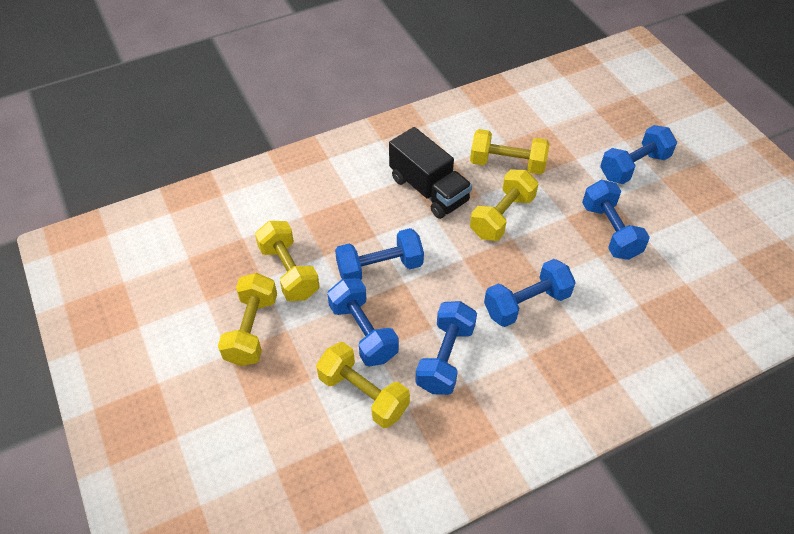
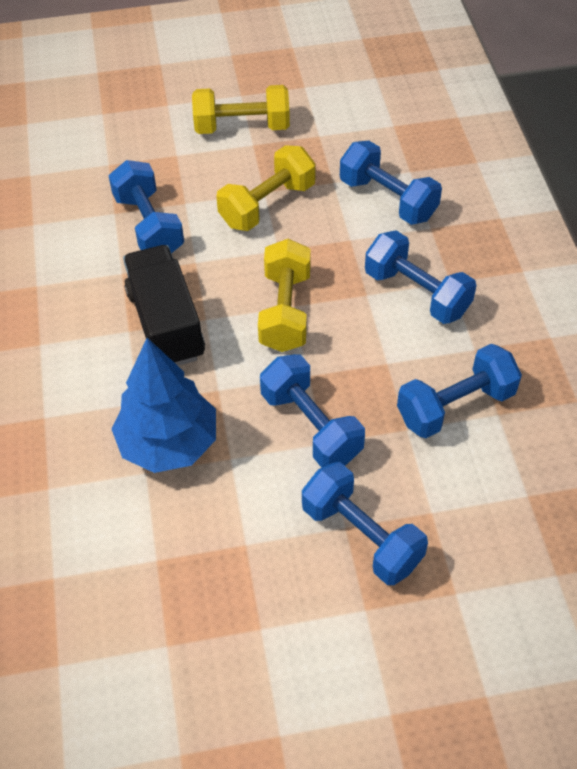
blue tree: 0 -> 1
yellow dumbbell: 5 -> 3

